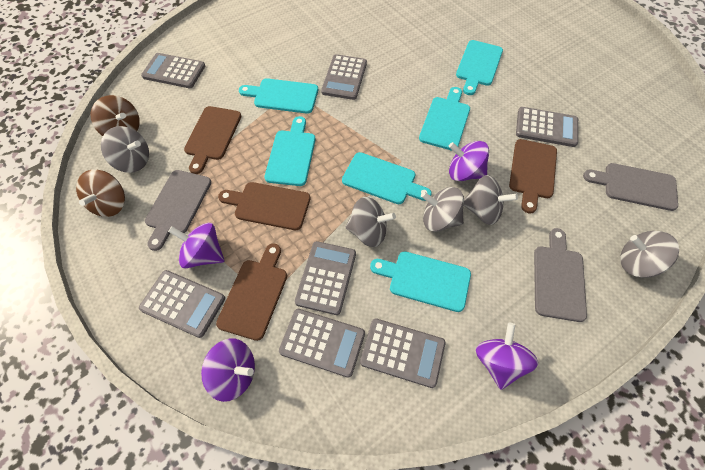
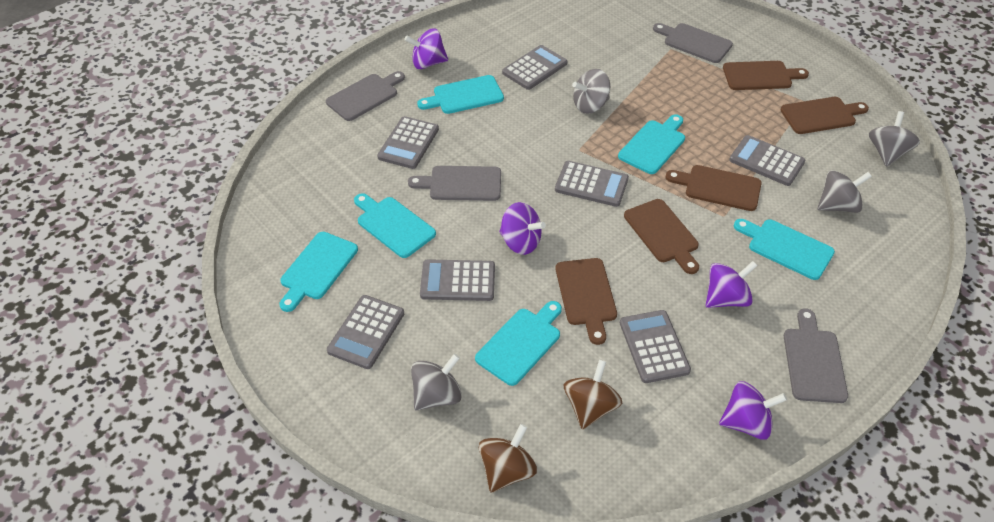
brown cutting board: 4 -> 5
grey cutting board: 3 -> 4
grey spinning top: 5 -> 4

